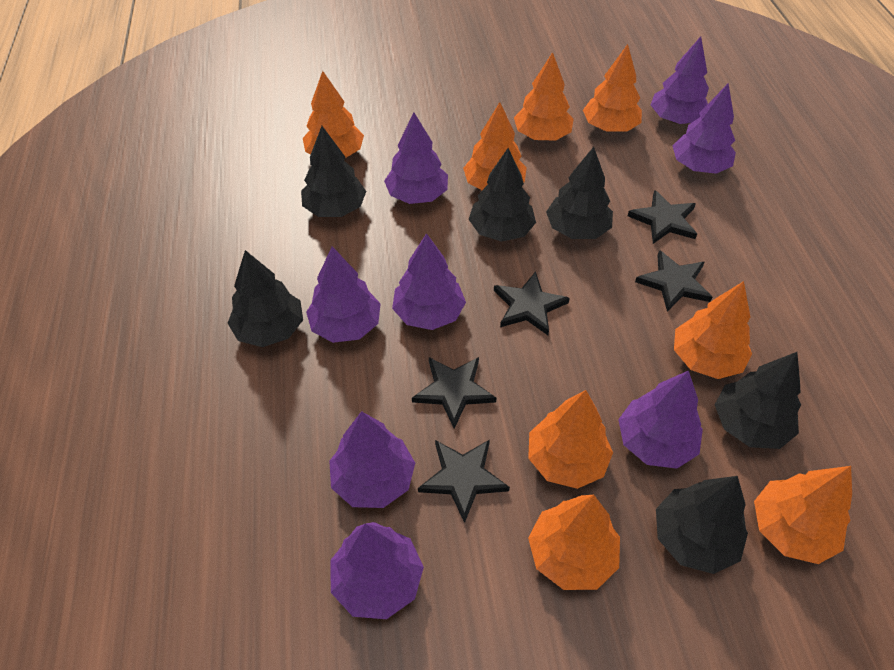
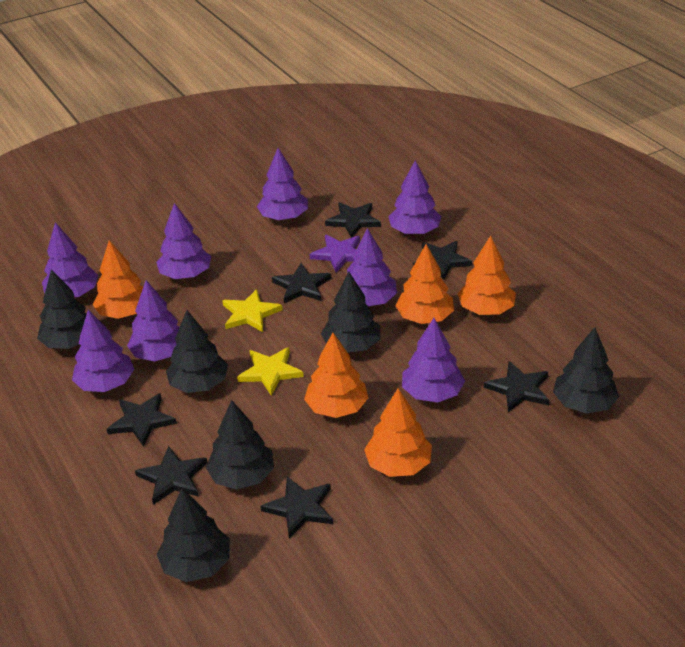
black star: 5 -> 7
orange tree: 8 -> 5
purple star: 0 -> 1
yellow star: 0 -> 2

